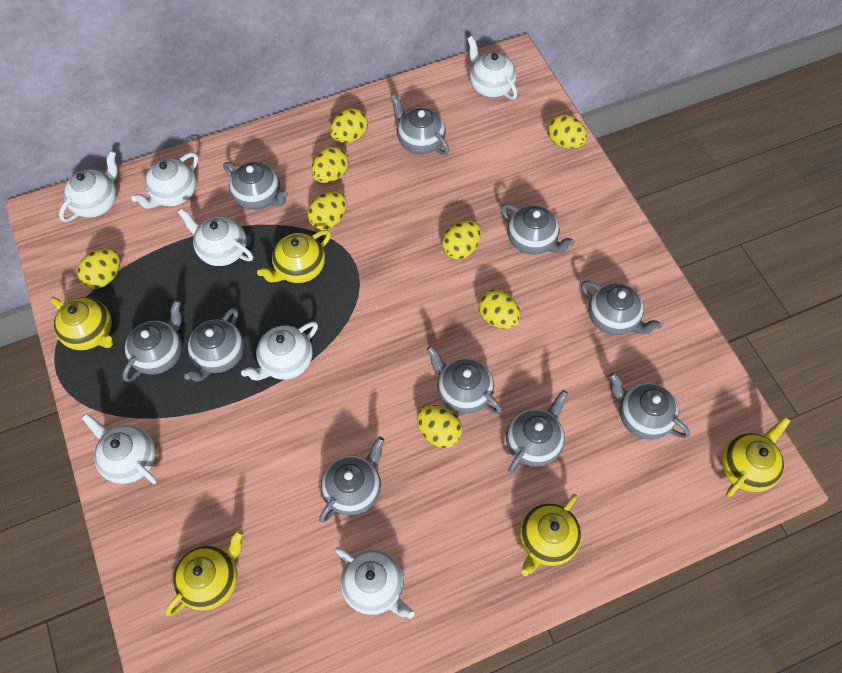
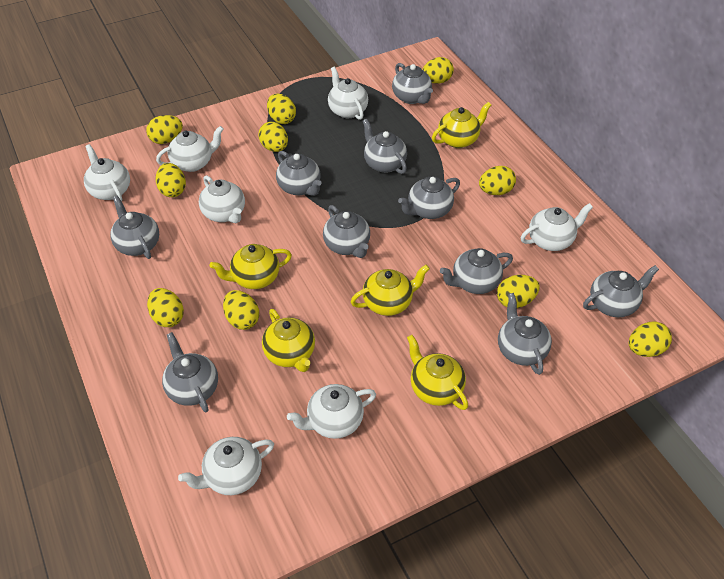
yellow egg: 8 -> 10

